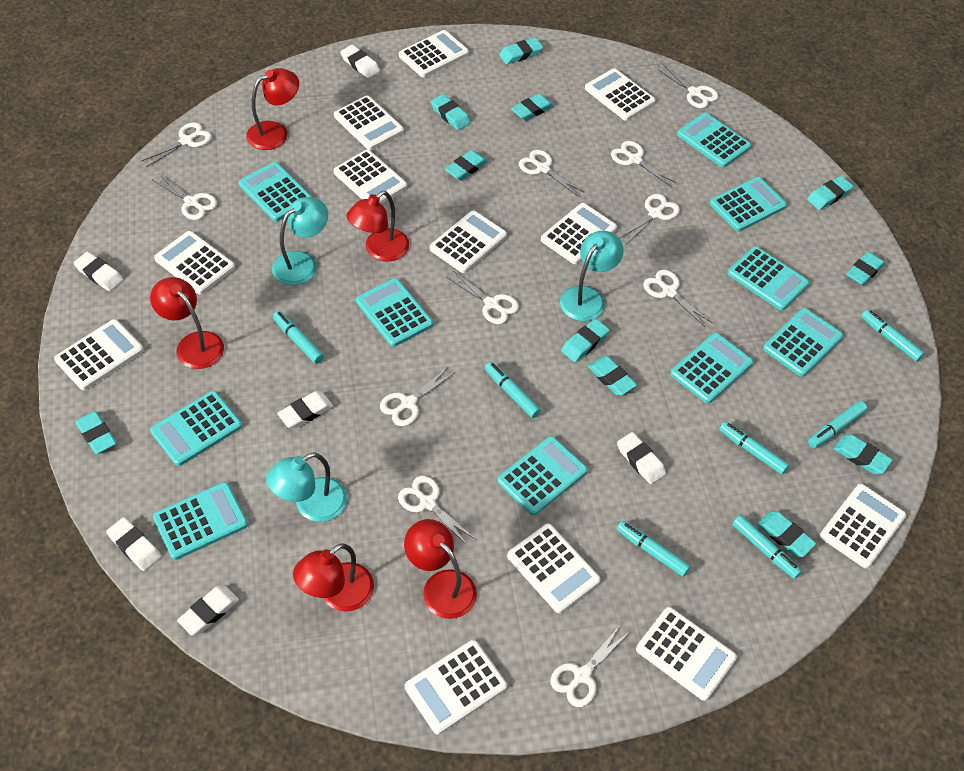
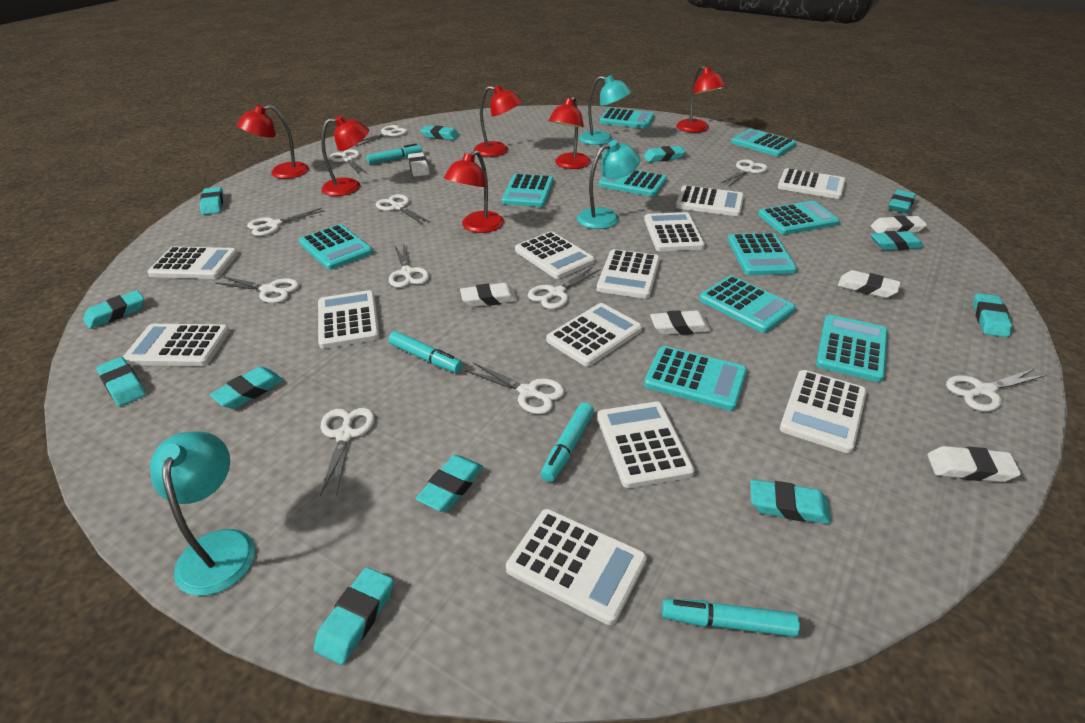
red lamp: 5 -> 6
turquoise eraser: 11 -> 12
turquoise marker: 7 -> 4

